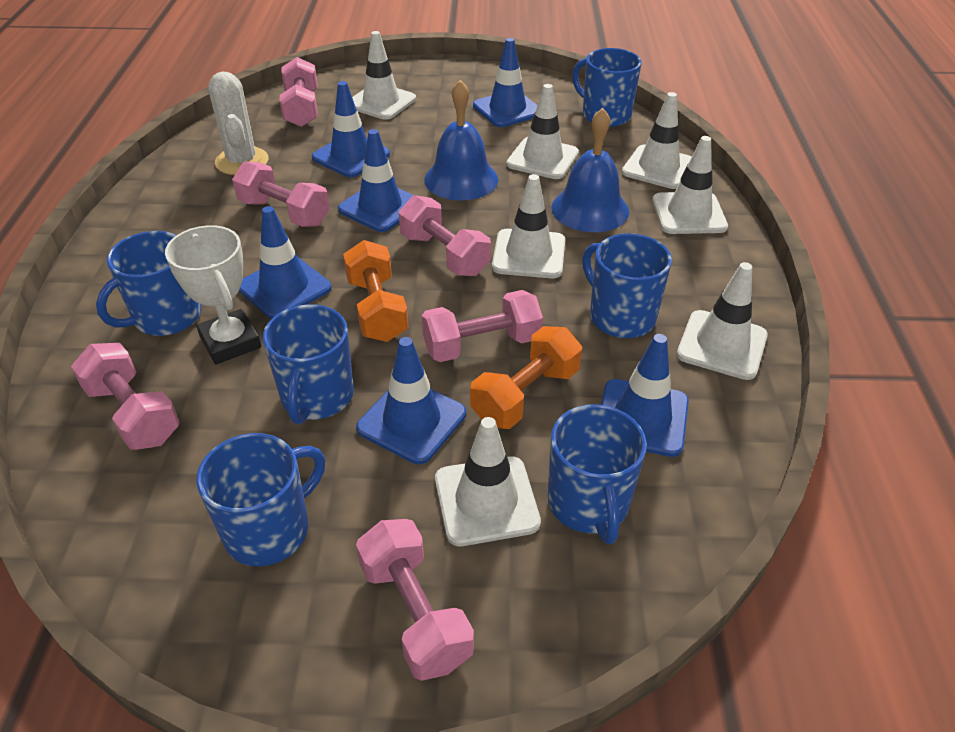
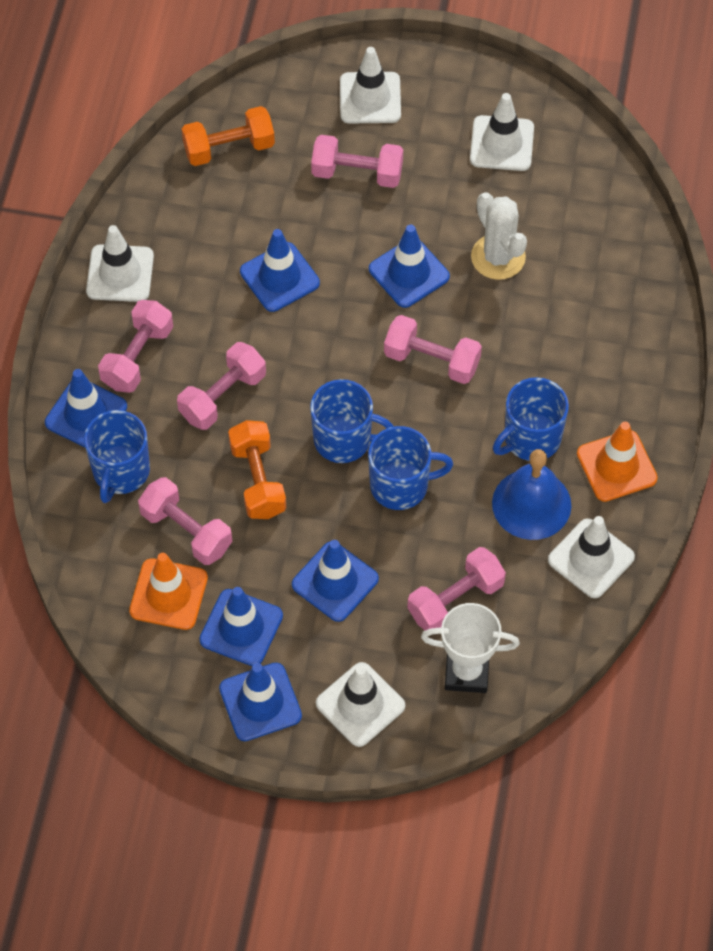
blue bell: 2 -> 1
blue mug: 6 -> 4
orange traffic cone: 0 -> 2
white traffic cone: 7 -> 5

